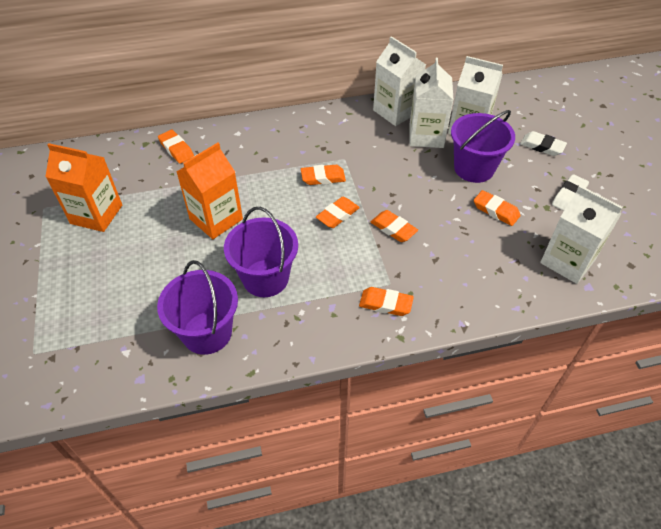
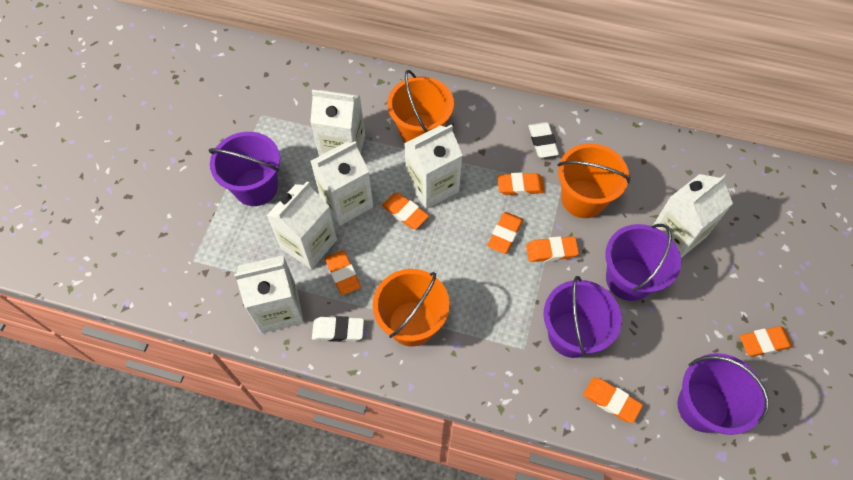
orange bucket: 0 -> 3
orange carton: 2 -> 0
orange eraser: 6 -> 7
purple bucket: 3 -> 4
white carton: 4 -> 6

